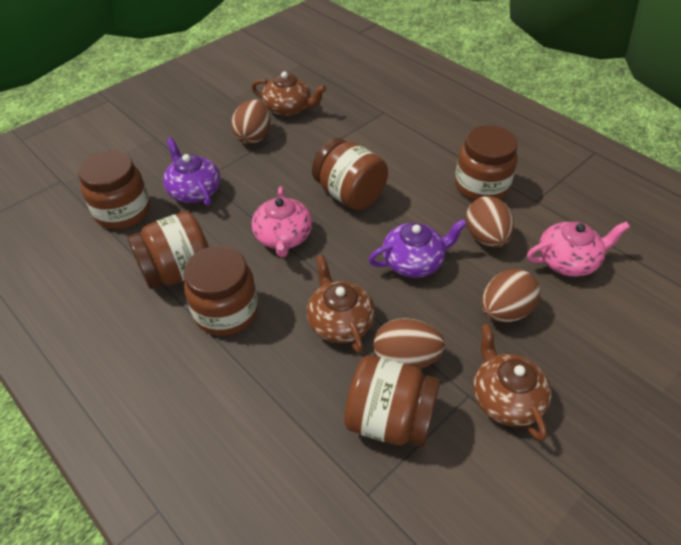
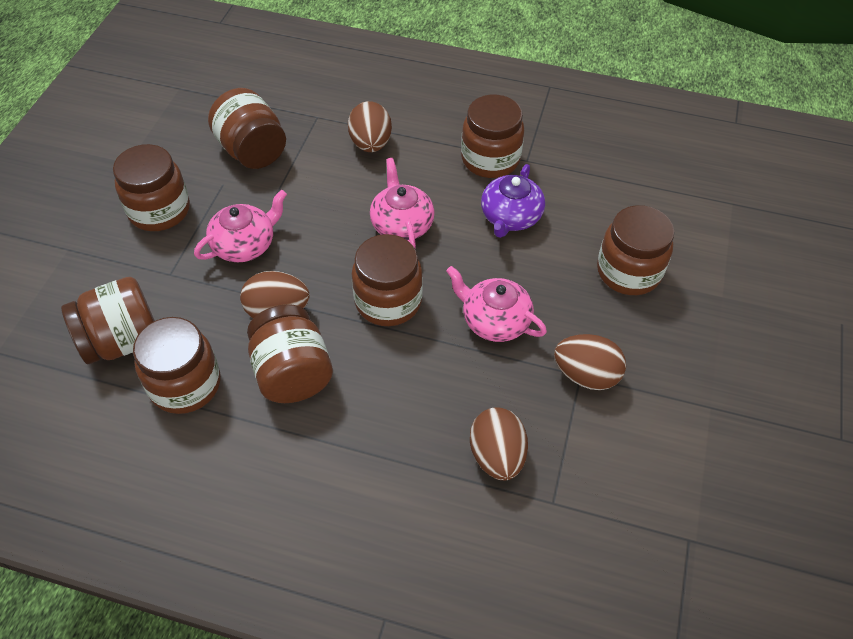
brown jar: 6 -> 8
brown teapot: 3 -> 0
pink teapot: 2 -> 3
purple teapot: 2 -> 1

